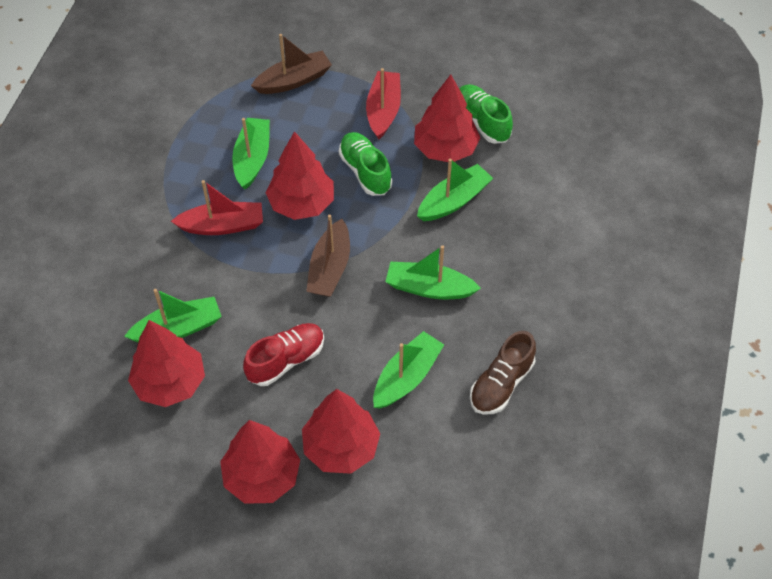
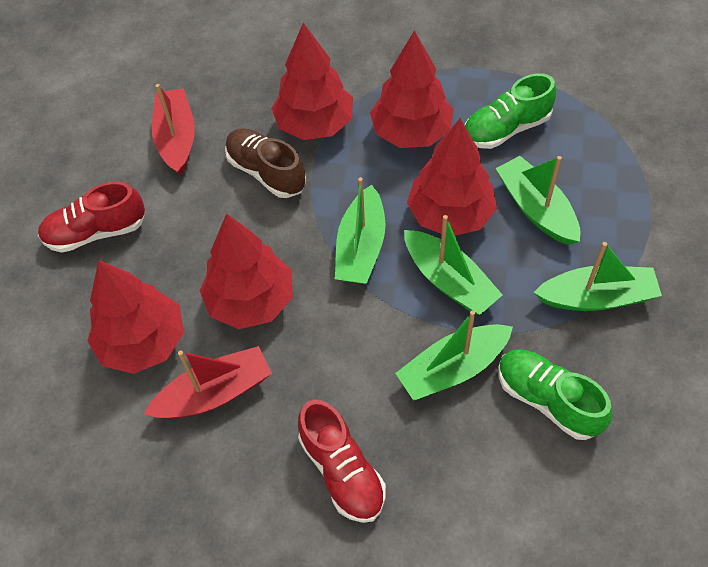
brown boat: 2 -> 0
red shoe: 1 -> 2

